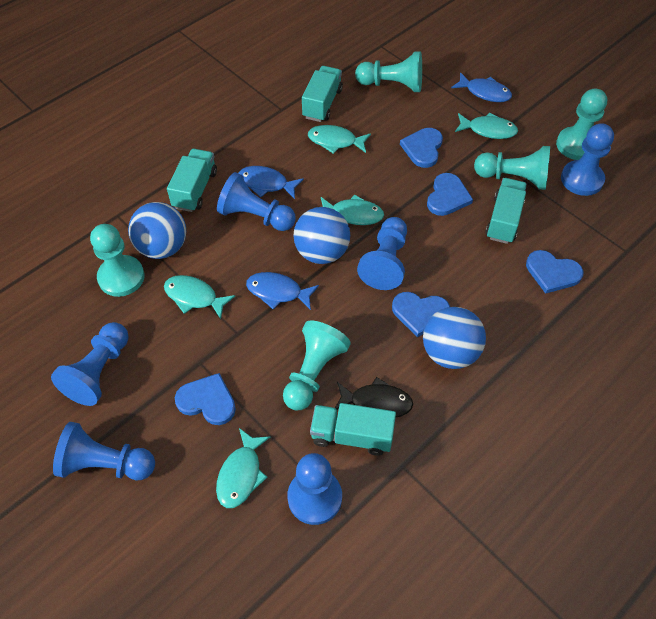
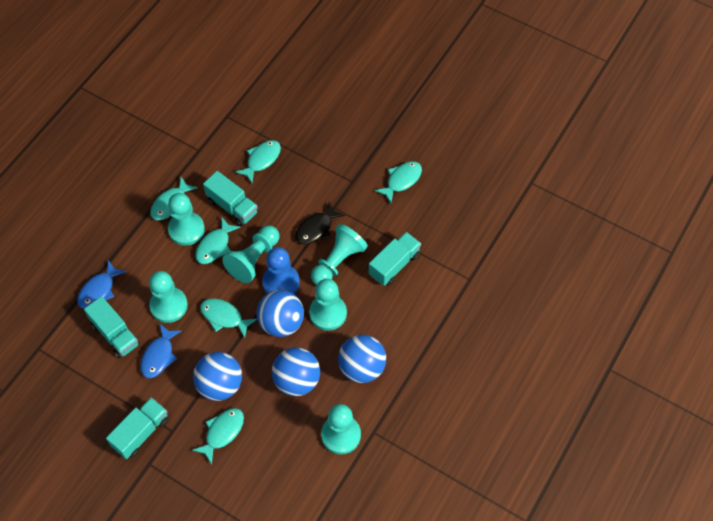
blue ball: 3 -> 4
blue fish: 3 -> 2
blue heart: 5 -> 0
blue pawn: 6 -> 1
turquoise fish: 5 -> 6
turquoise pawn: 5 -> 6

